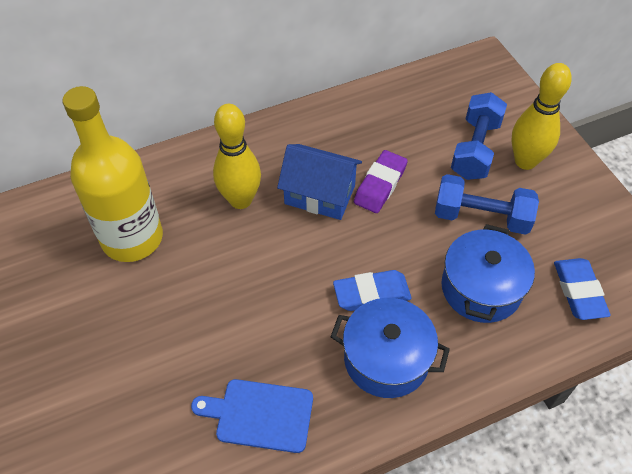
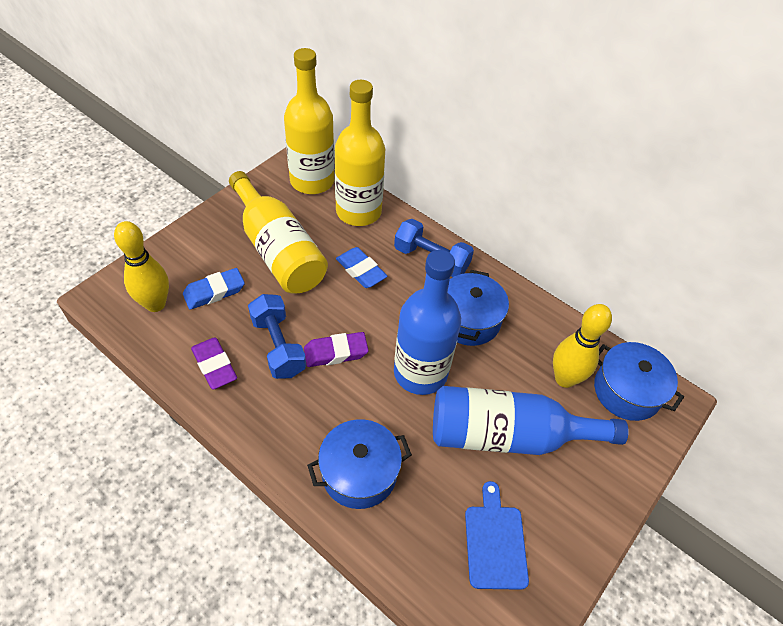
blue bottle: 0 -> 2
blue house: 1 -> 0
blue pot: 2 -> 3
purple eraser: 1 -> 2
yellow bottle: 1 -> 3

